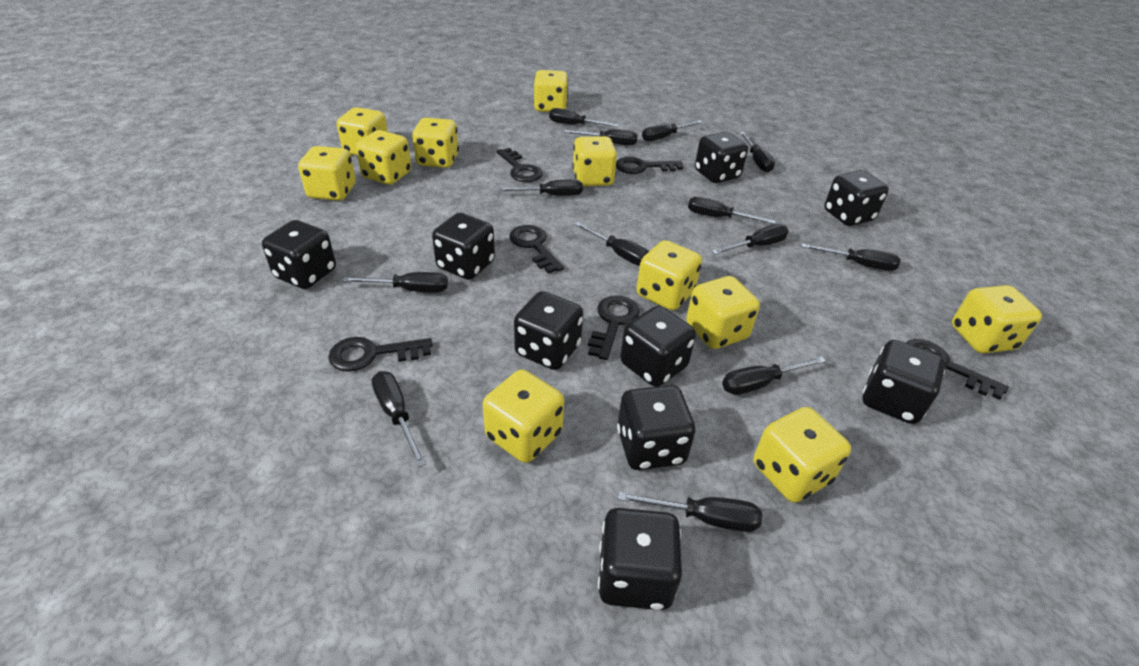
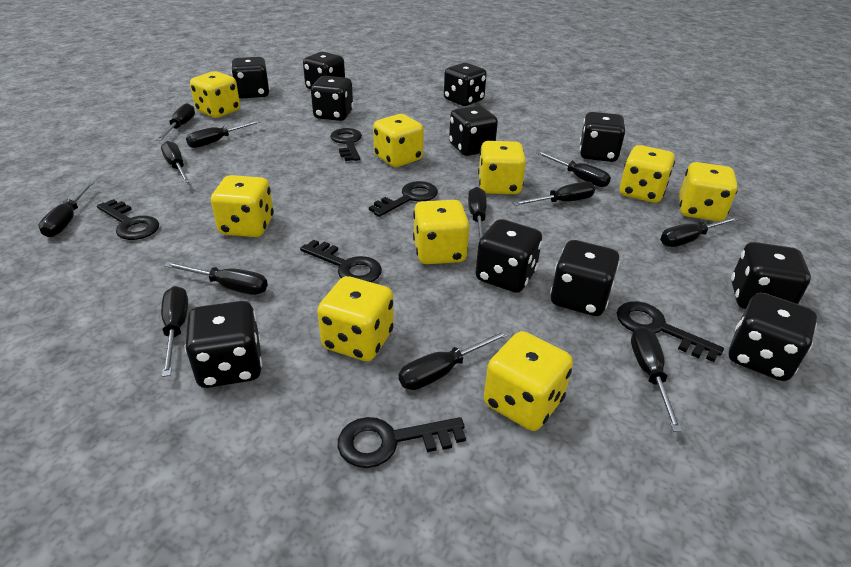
black dice: 9 -> 11
black screwdriver: 13 -> 12
yellow dice: 11 -> 9

